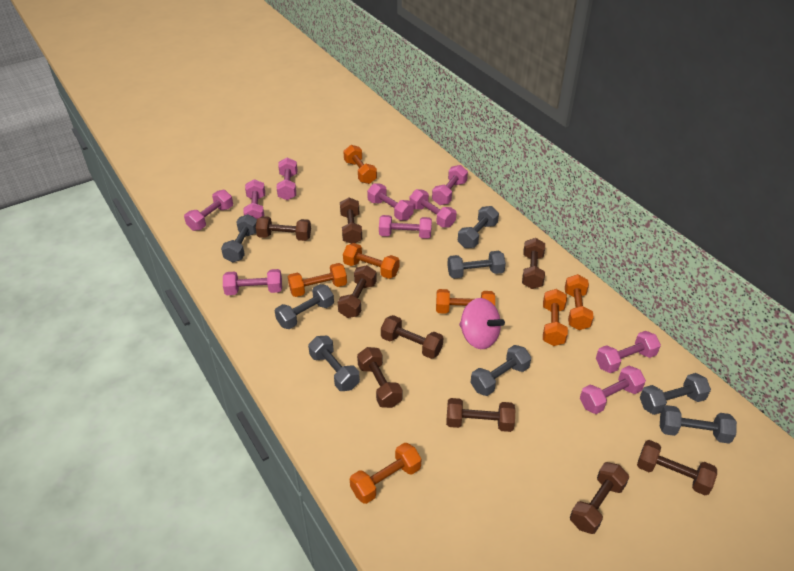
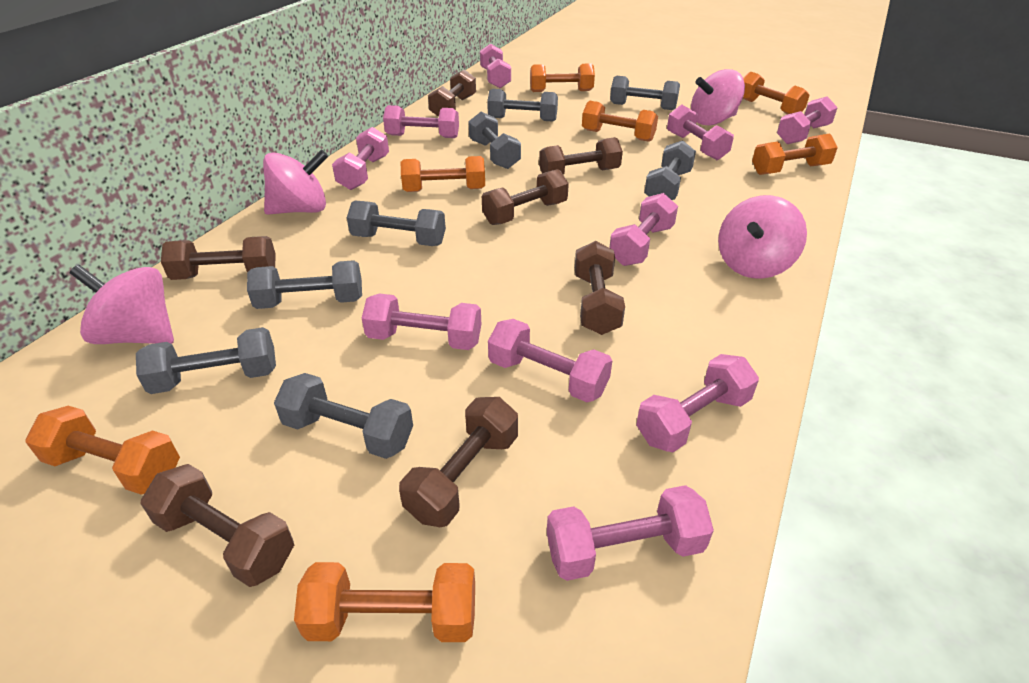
brown dumbbell: 9 -> 7
pink spinning top: 1 -> 4

